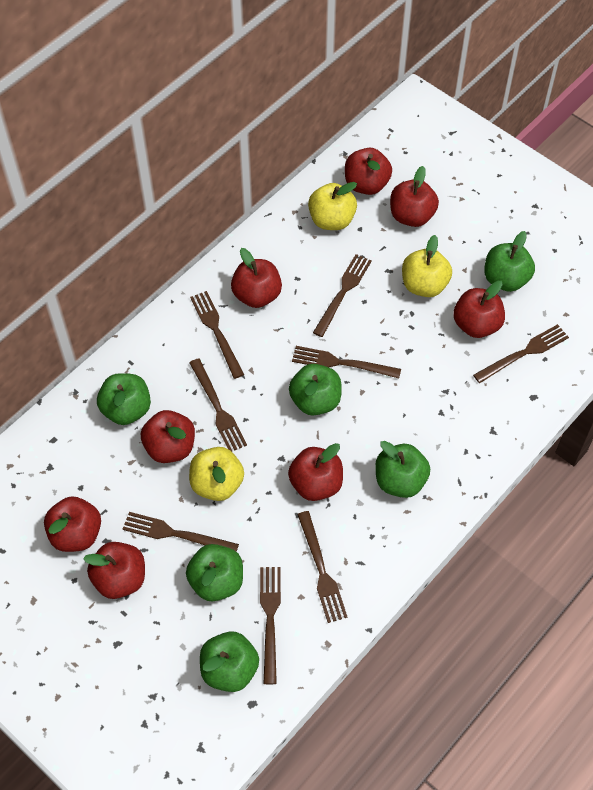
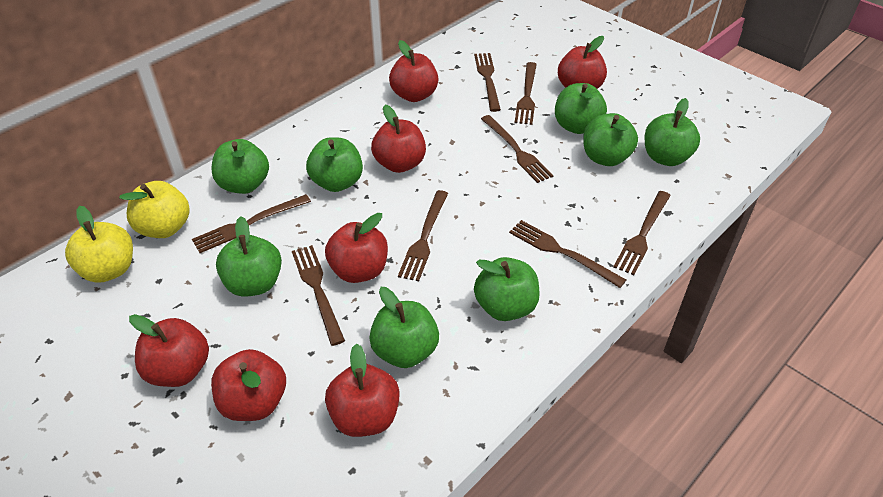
green apple: 6 -> 8
red apple: 8 -> 7
yellow apple: 3 -> 2

